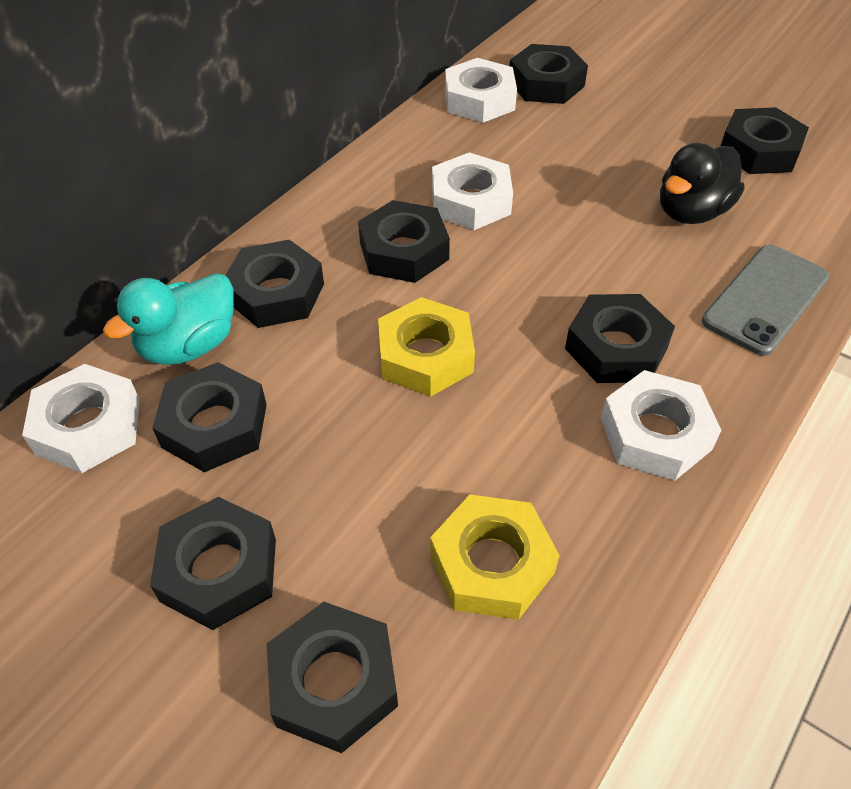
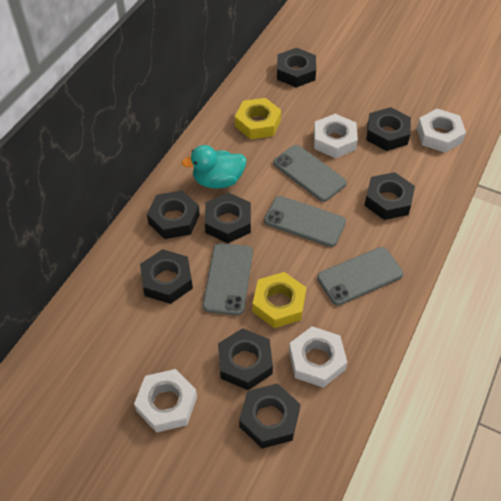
black duck: 1 -> 0
grey phone: 1 -> 4

